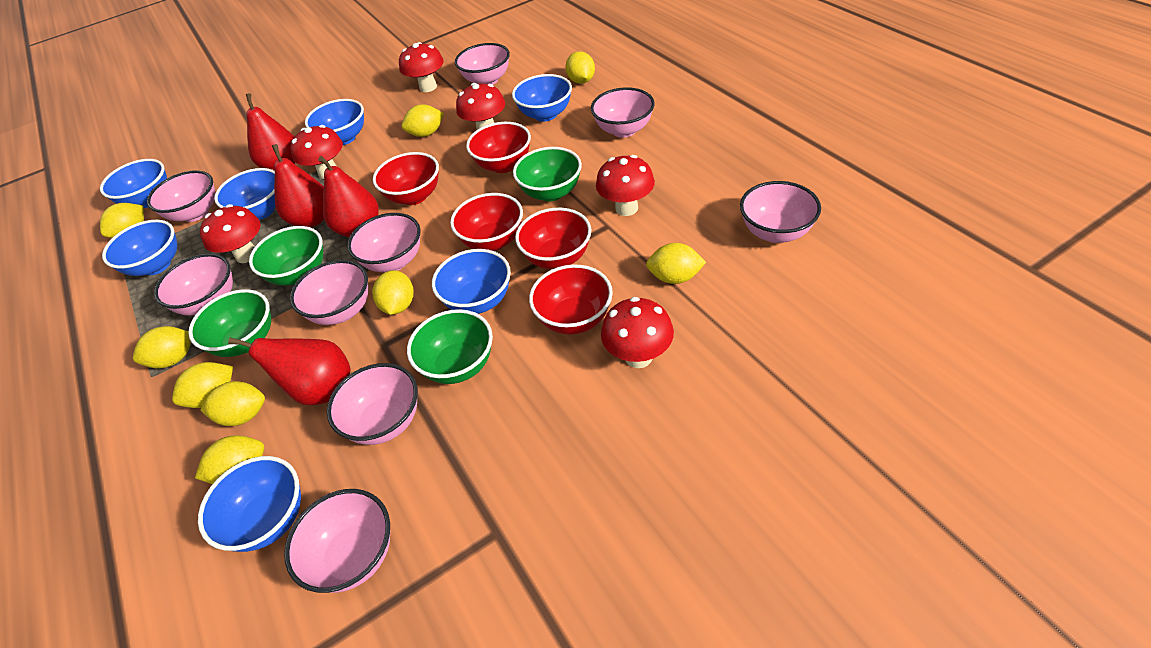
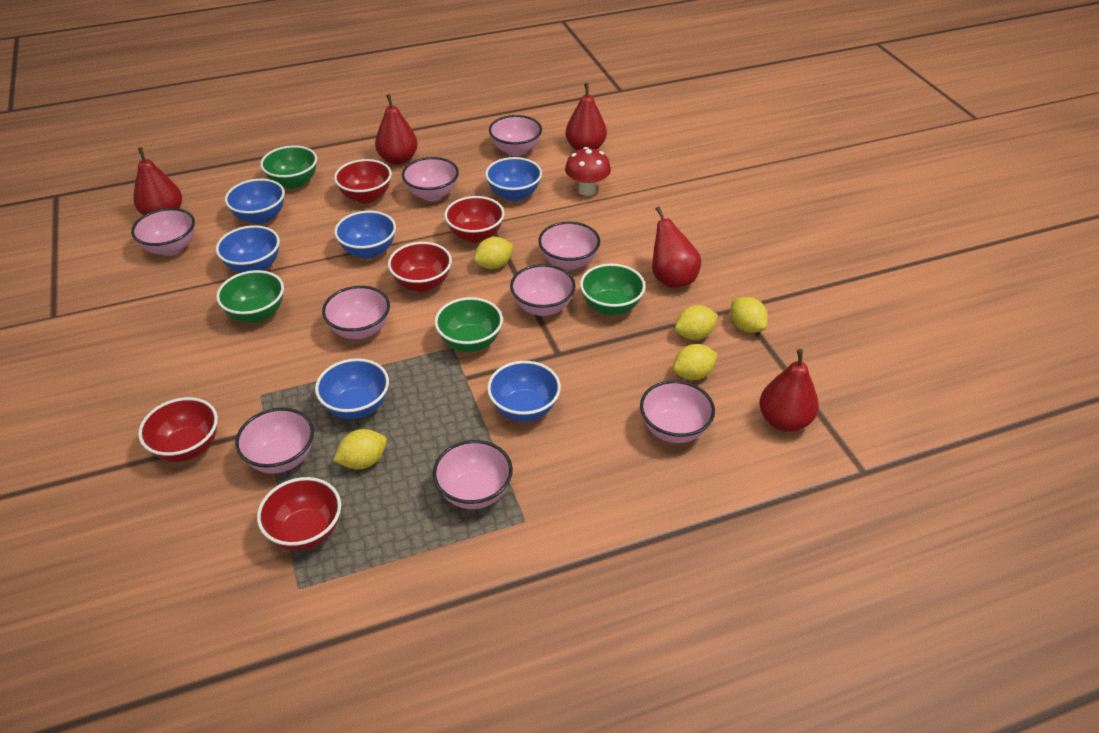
blue bowl: 7 -> 6
red mushroom: 6 -> 1
red pear: 4 -> 5
yellow lemon: 9 -> 5

